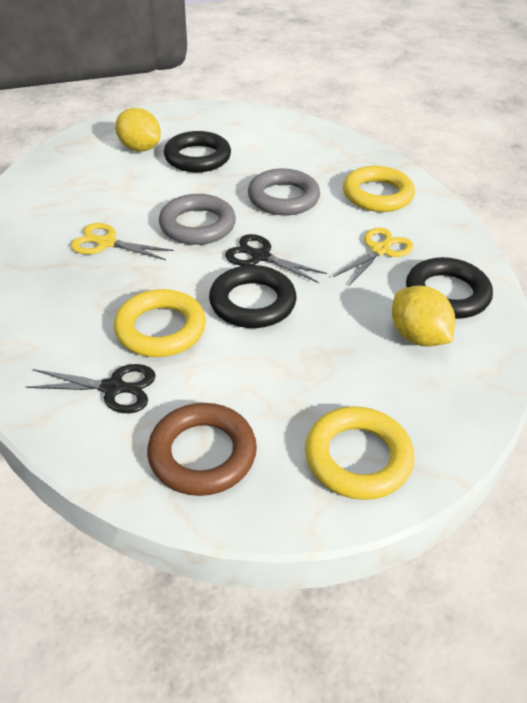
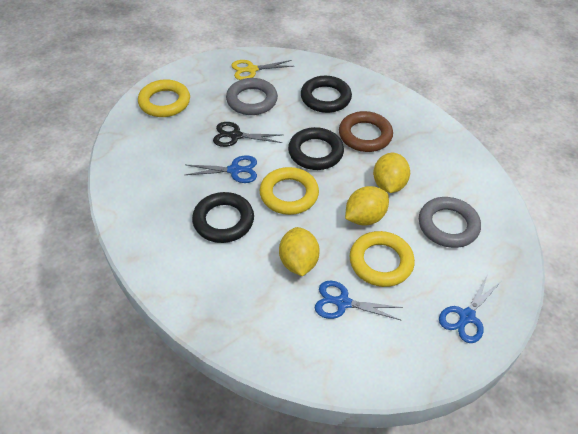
black scissors: 2 -> 1
blue scissors: 0 -> 3
yellow lemon: 2 -> 3
yellow scissors: 2 -> 1

